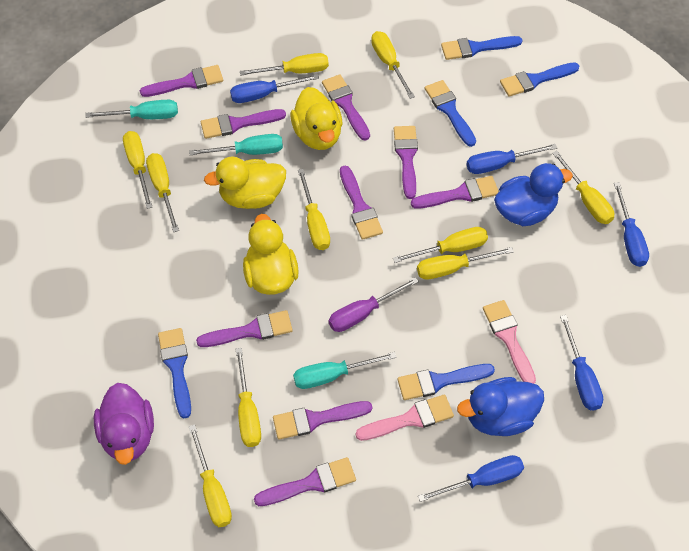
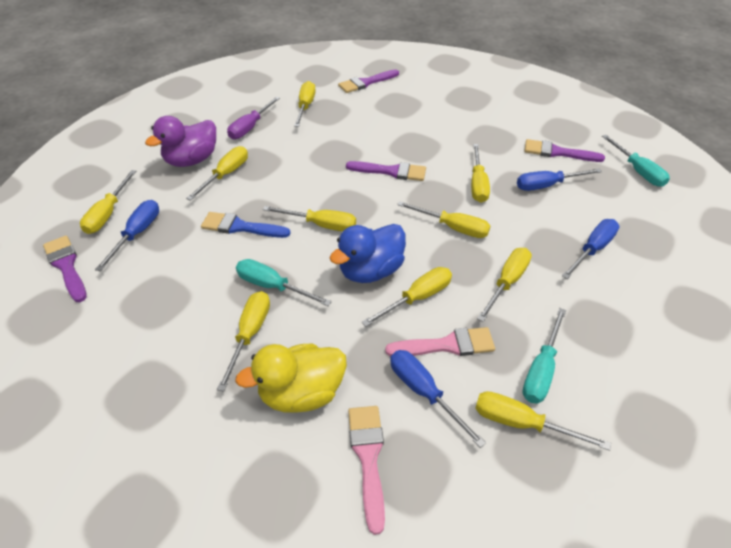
blue brush: 5 -> 1
blue duck: 2 -> 1
blue screwdriver: 5 -> 4
purple brush: 9 -> 4
yellow duck: 3 -> 1

